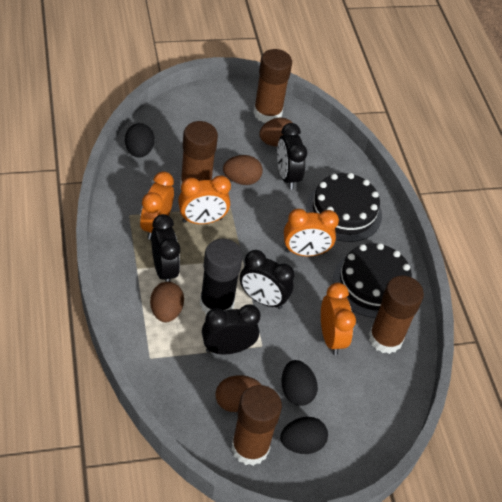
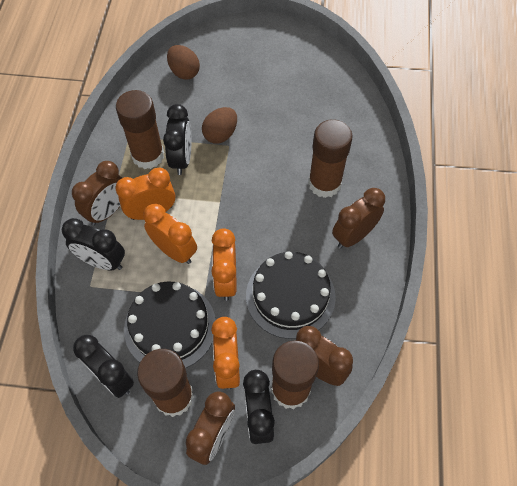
black egg: 3 -> 0
black glue stick: 1 -> 0
brown clock: 0 -> 4
brown egg: 4 -> 2

